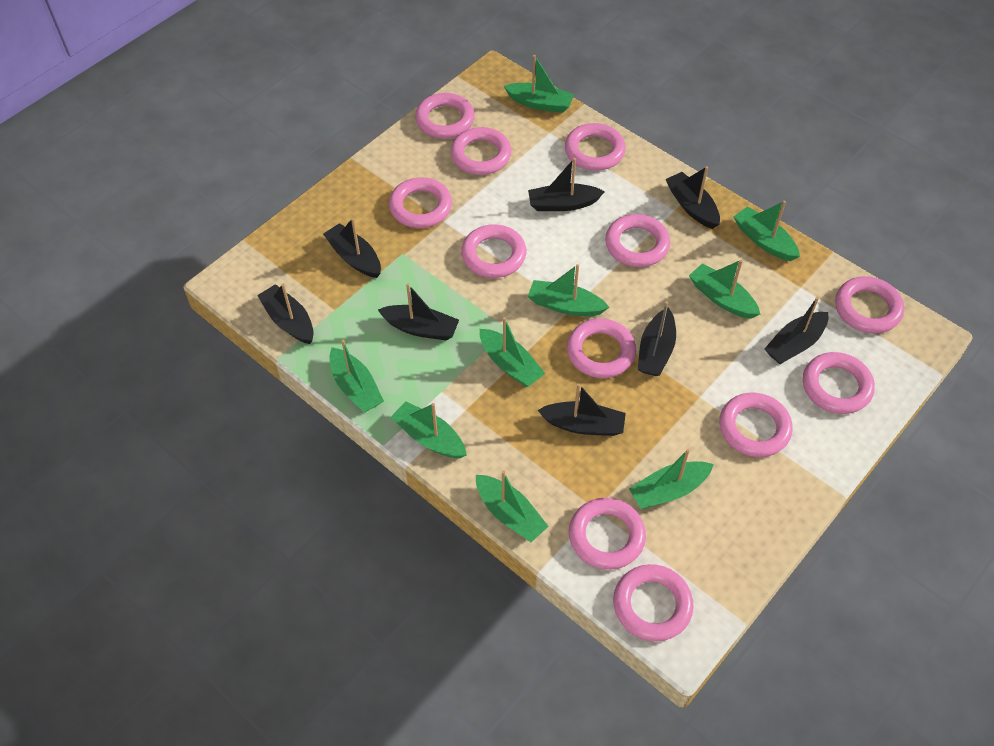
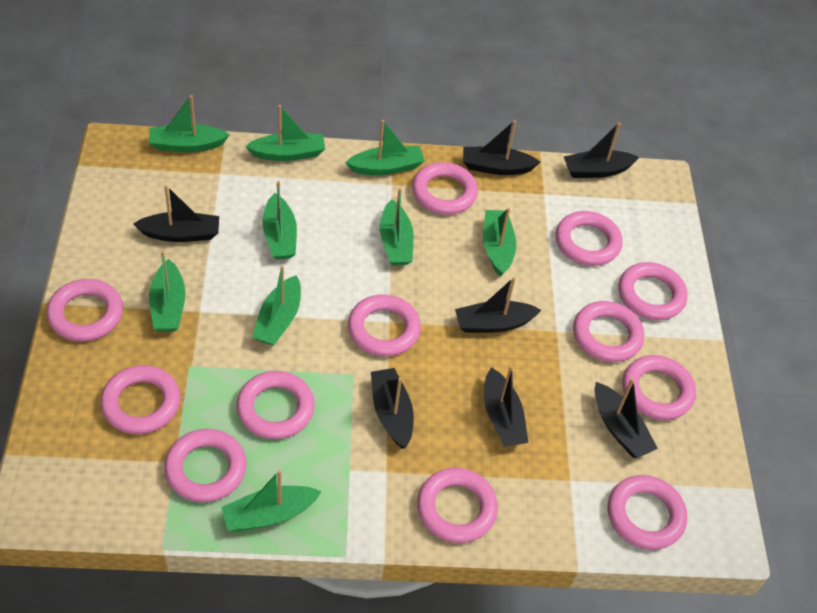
black boat: 8 -> 7

